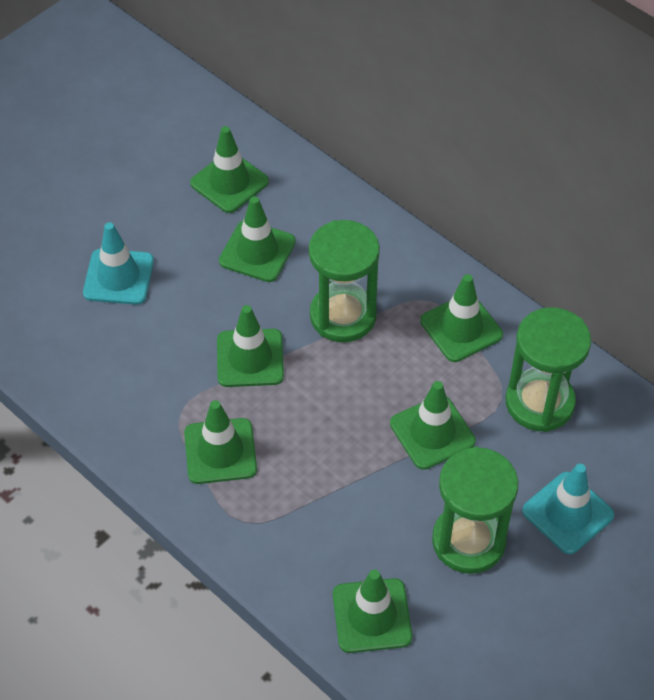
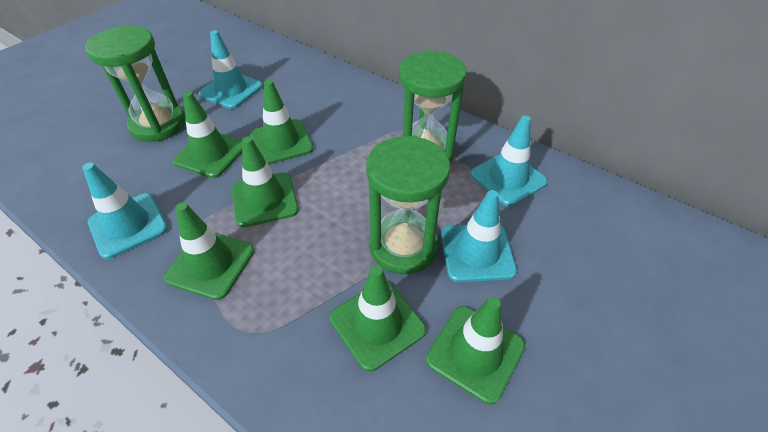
green traffic cone: 7 -> 6
turquoise traffic cone: 2 -> 4

